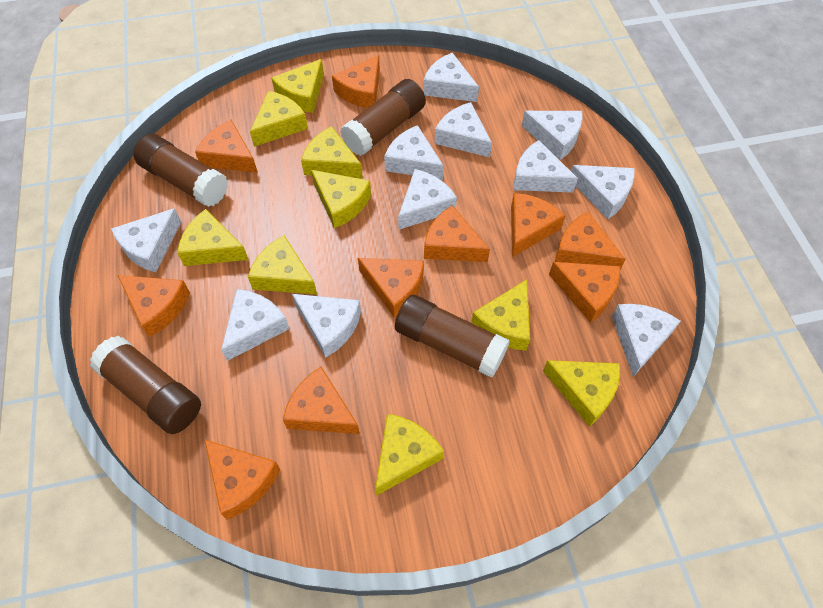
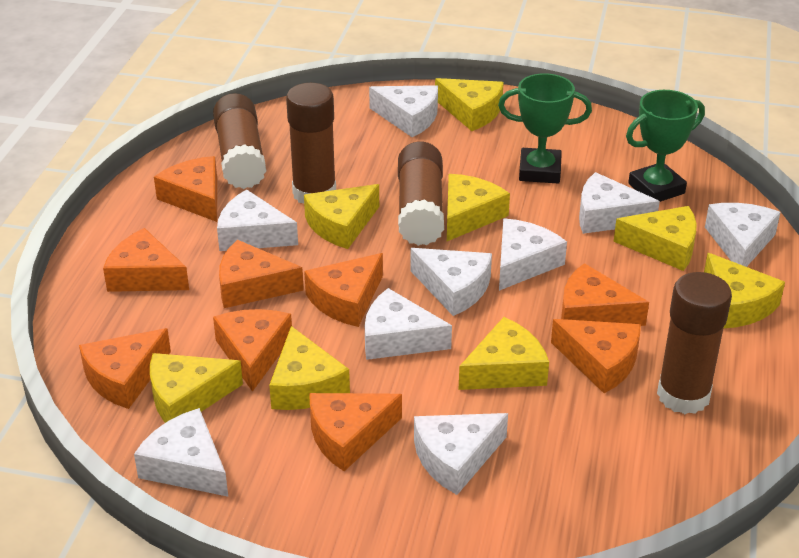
green trophy: 0 -> 2
orange cheese: 10 -> 9
white cheese: 11 -> 9
yellow cheese: 9 -> 8

